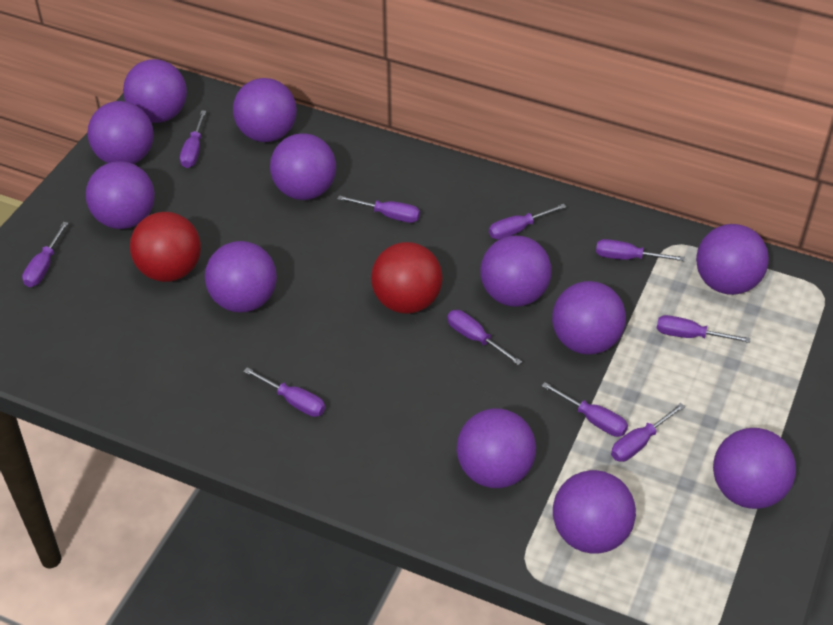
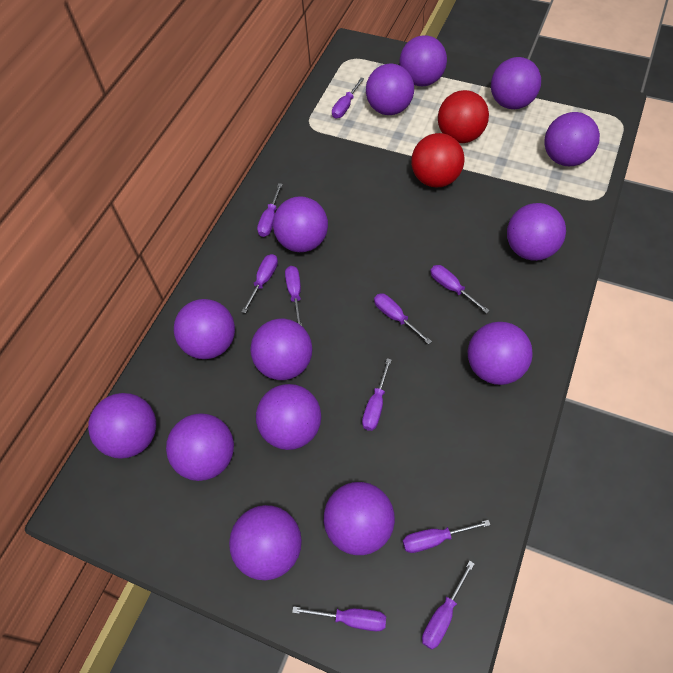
purple ball: 12 -> 14

